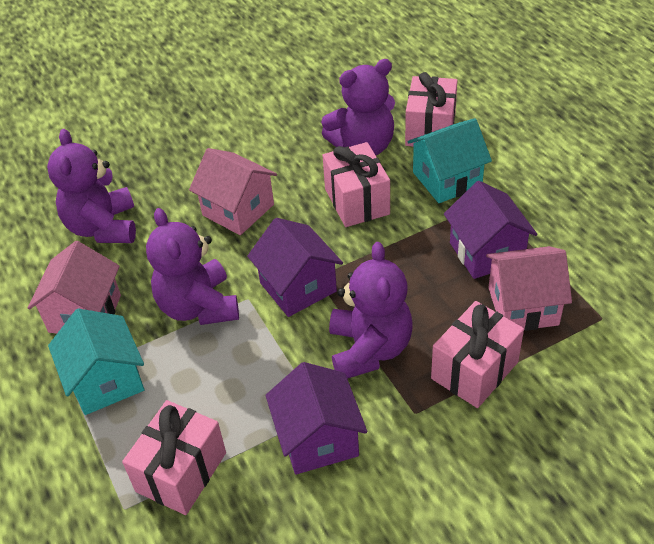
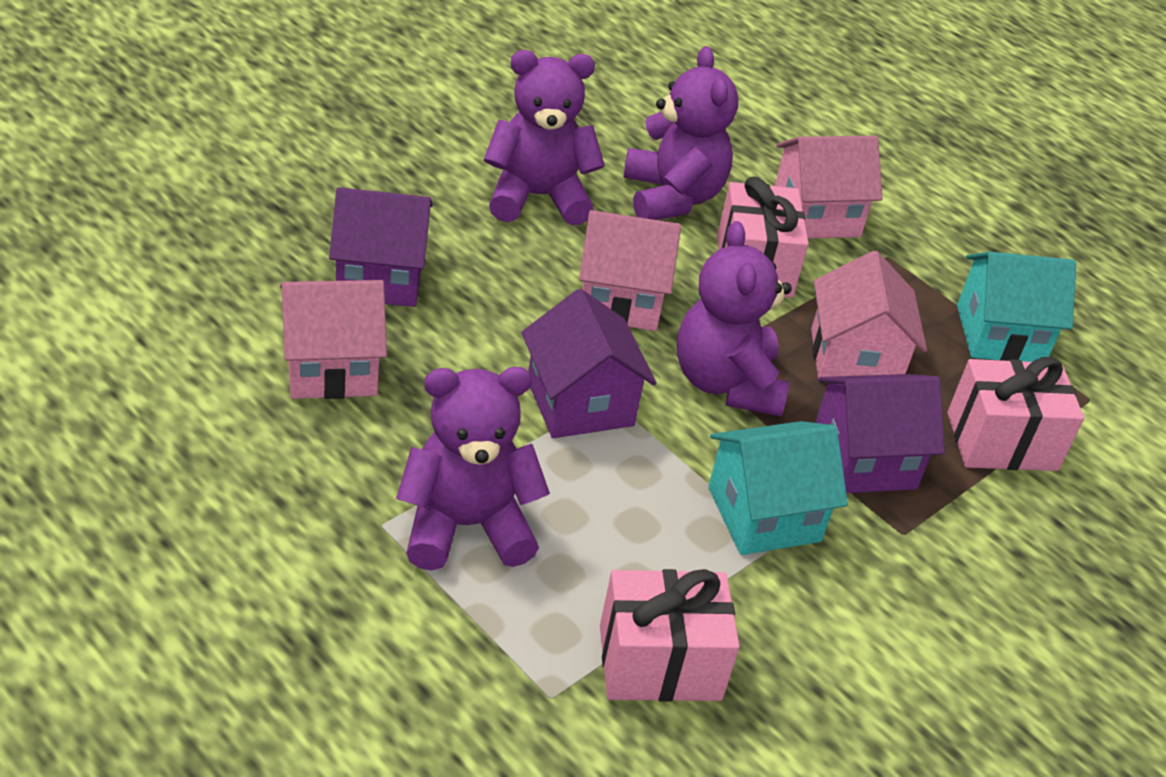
pink gift: 4 -> 3
pink house: 3 -> 4

